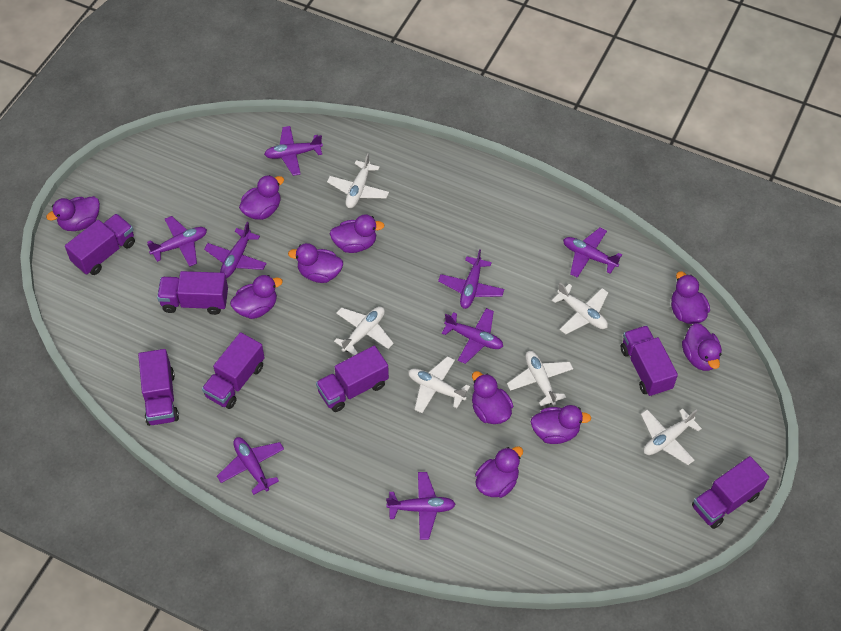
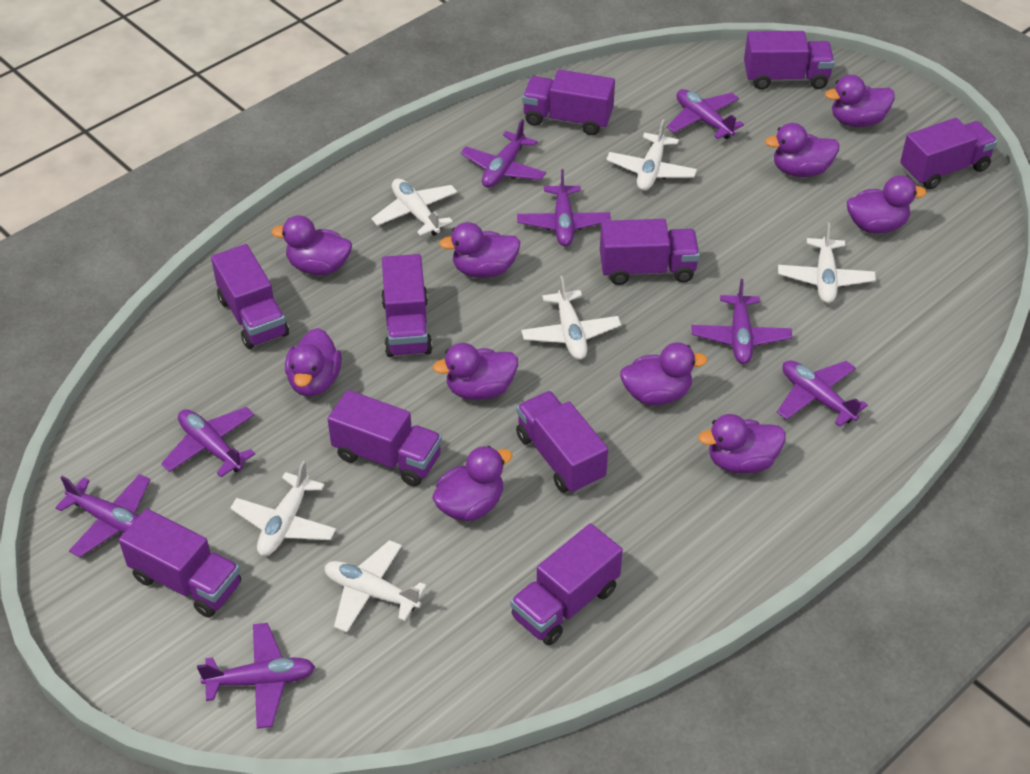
purple truck: 7 -> 10

